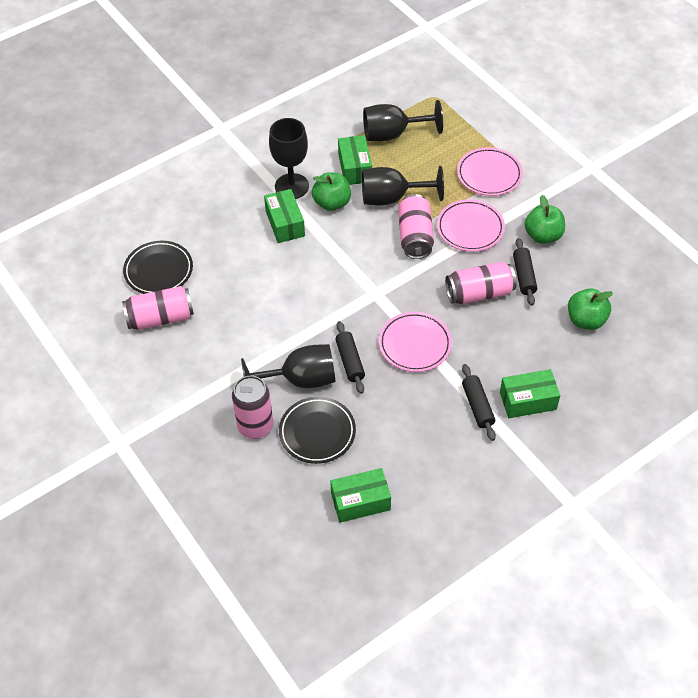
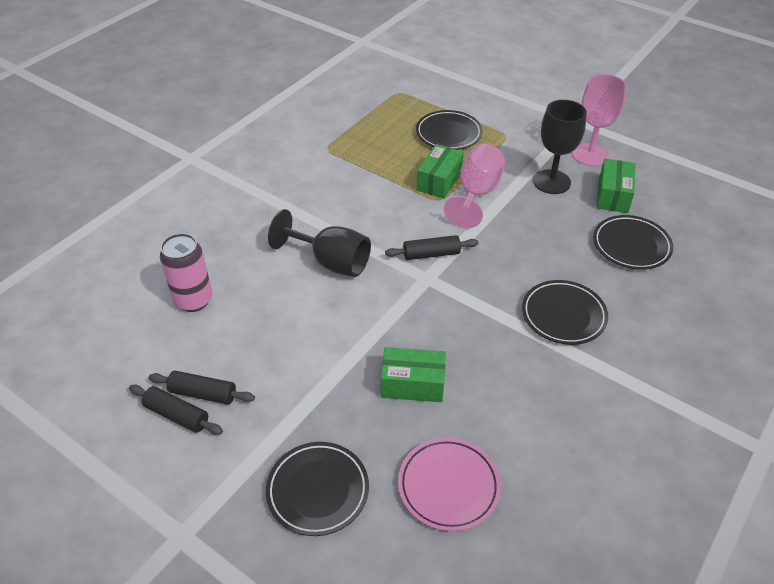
black goblet: 4 -> 2
black plate: 2 -> 4
green apple: 3 -> 0
green box: 4 -> 3
pink can: 4 -> 1
pink goblet: 0 -> 2
pink plate: 3 -> 1

